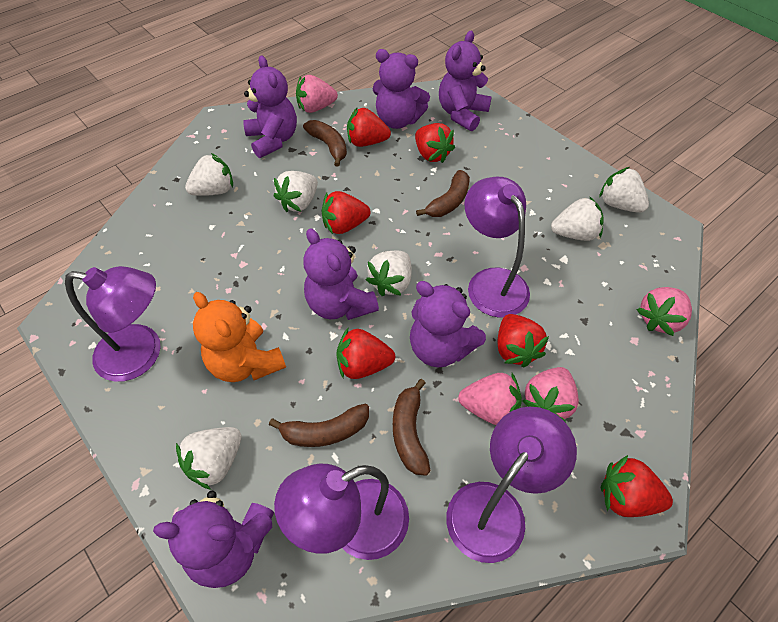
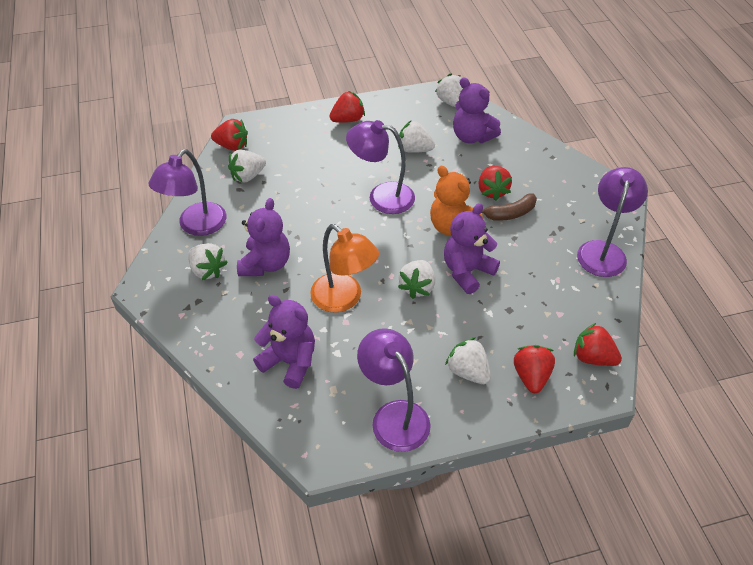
brown banana: 4 -> 1
orange lamp: 0 -> 1
pink strawberry: 4 -> 0
purple teddy bear: 6 -> 4
red strawberry: 6 -> 5

